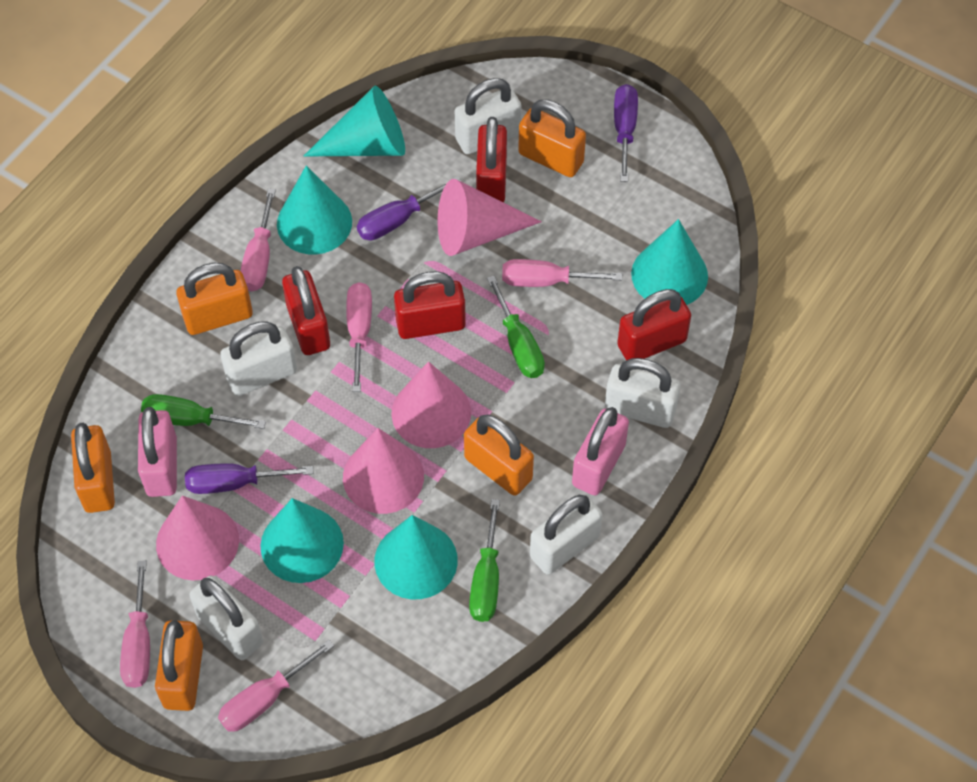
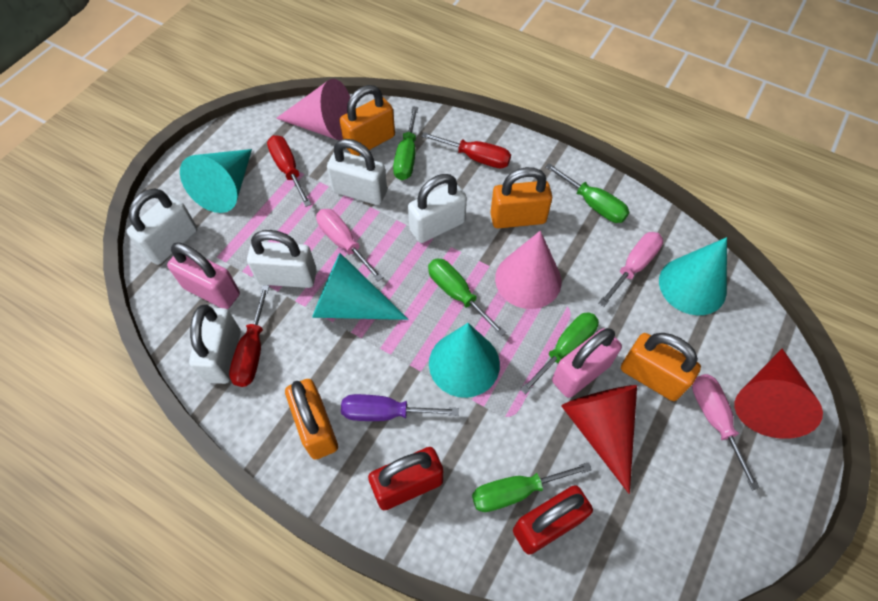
green screwdriver: 3 -> 5
orange padlock: 5 -> 4
pink cone: 4 -> 2
pink screwdriver: 5 -> 3
purple screwdriver: 3 -> 1
red cone: 0 -> 2
red padlock: 4 -> 2
red screwdriver: 0 -> 3
turquoise cone: 5 -> 4

